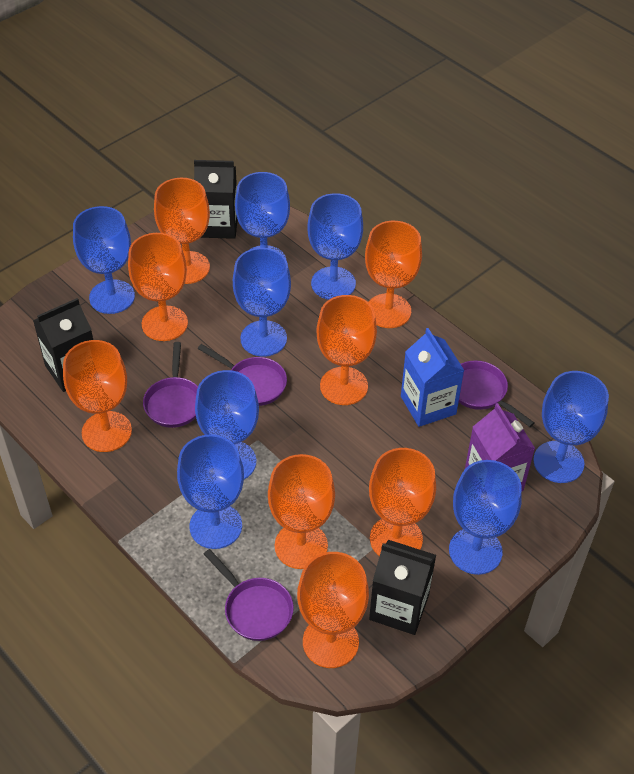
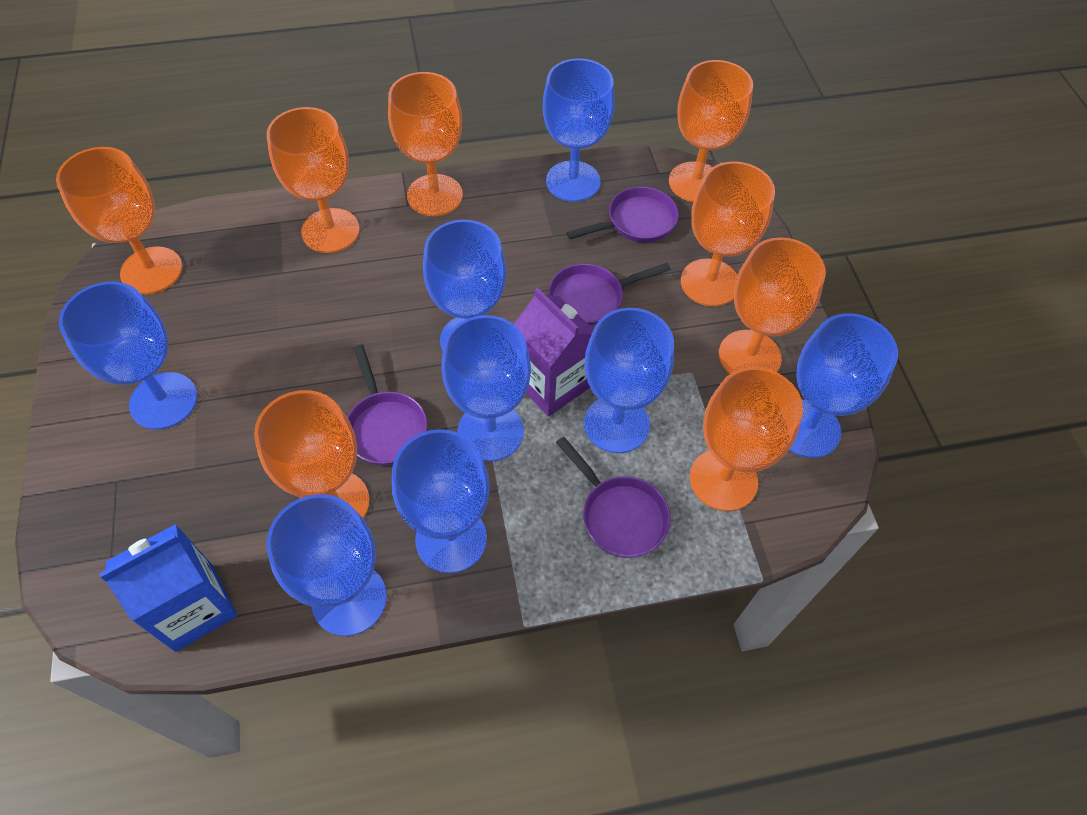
black carton: 3 -> 0

